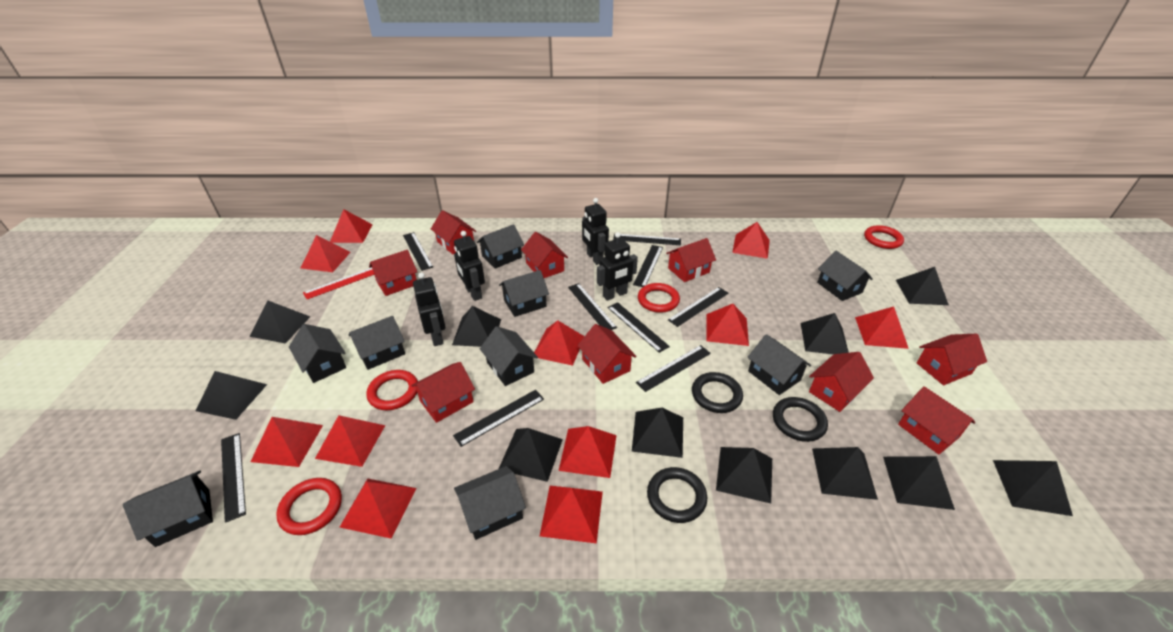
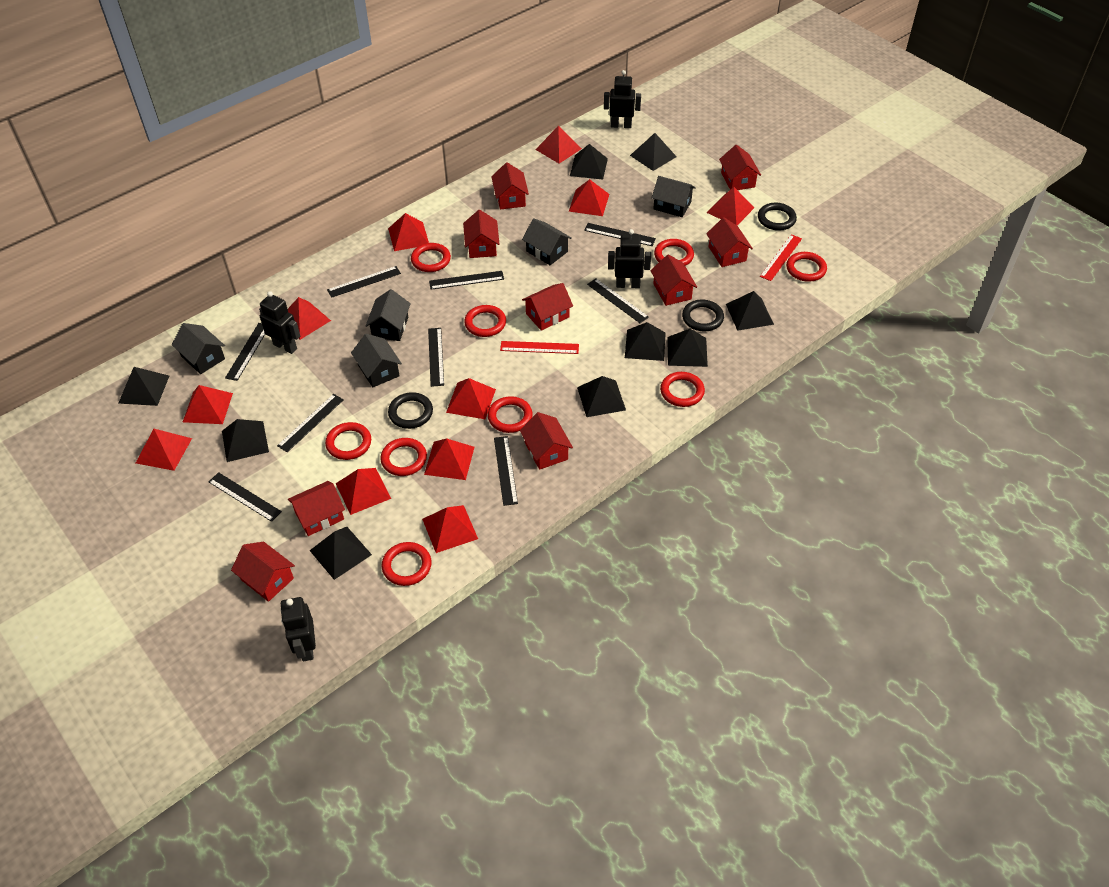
black house: 9 -> 5
black pyramid: 11 -> 9
red ring: 4 -> 9
red ruler: 1 -> 2

